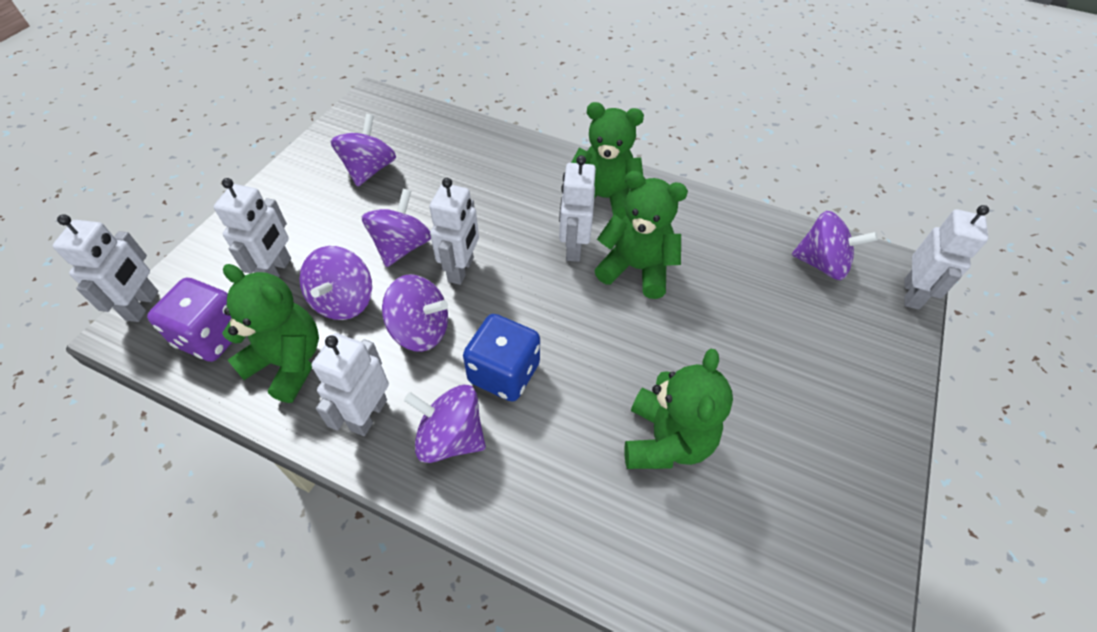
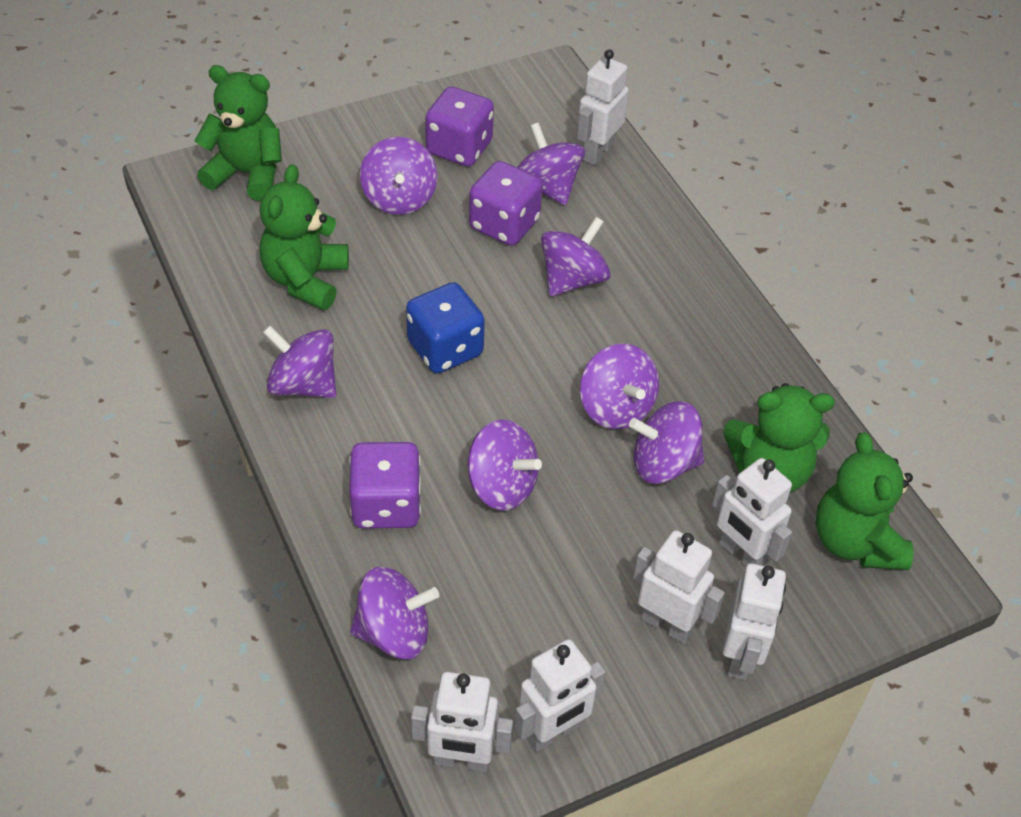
purple dice: 1 -> 3
purple spinning top: 6 -> 8

